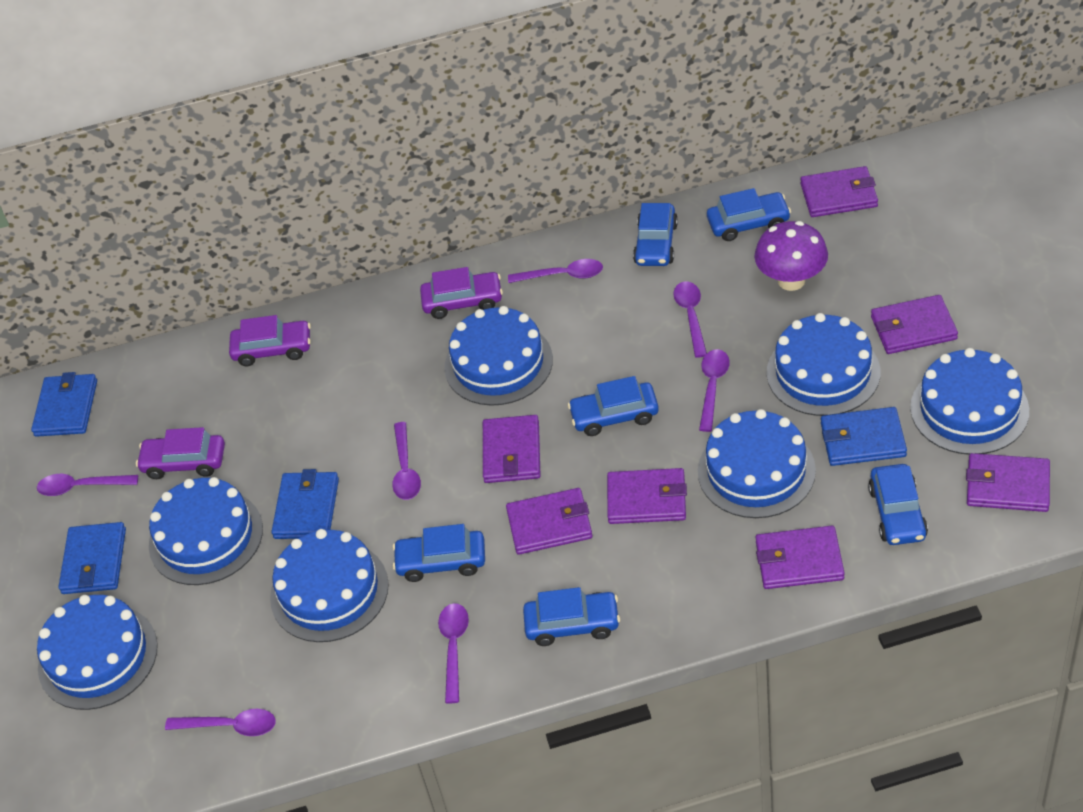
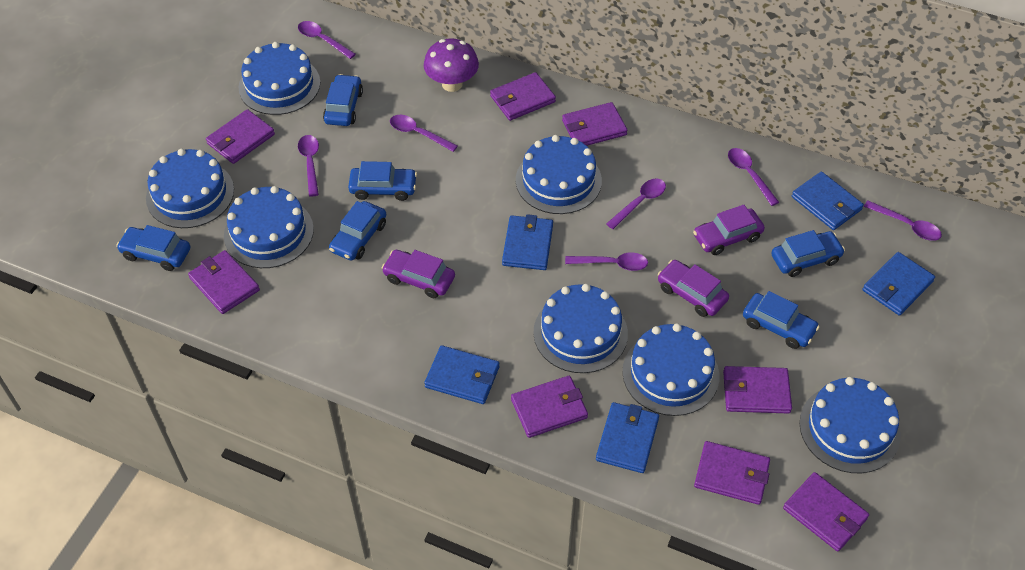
blue wallet: 4 -> 5
purple wallet: 7 -> 8

